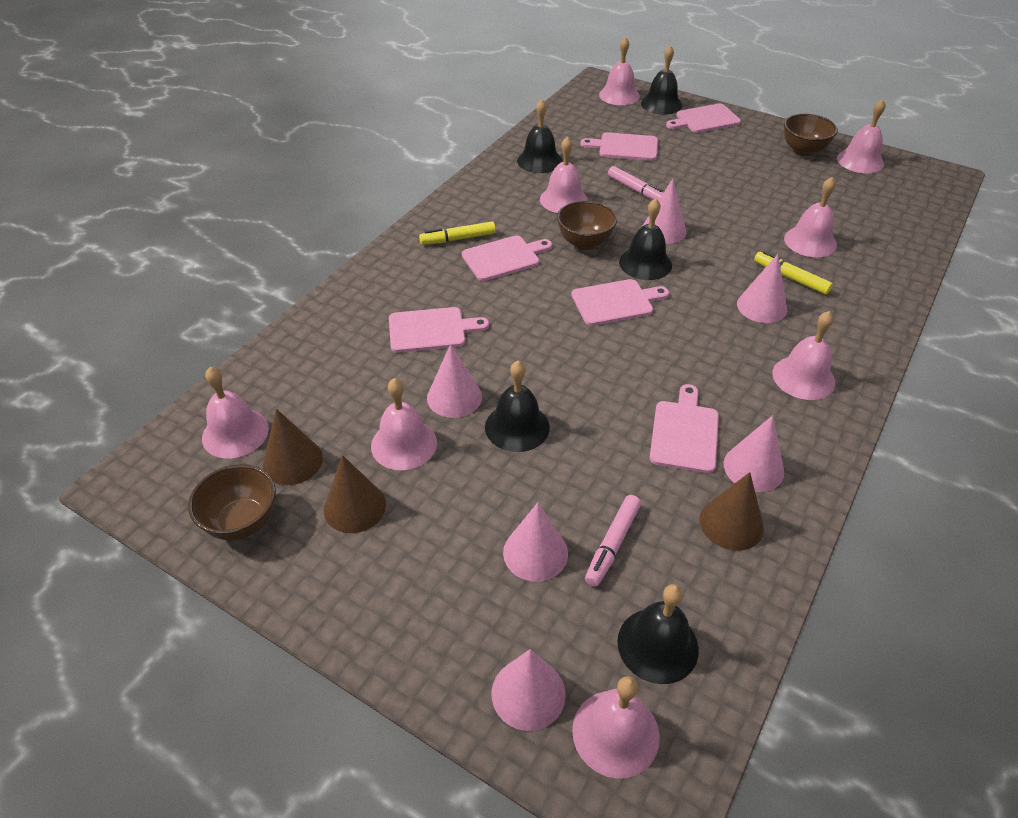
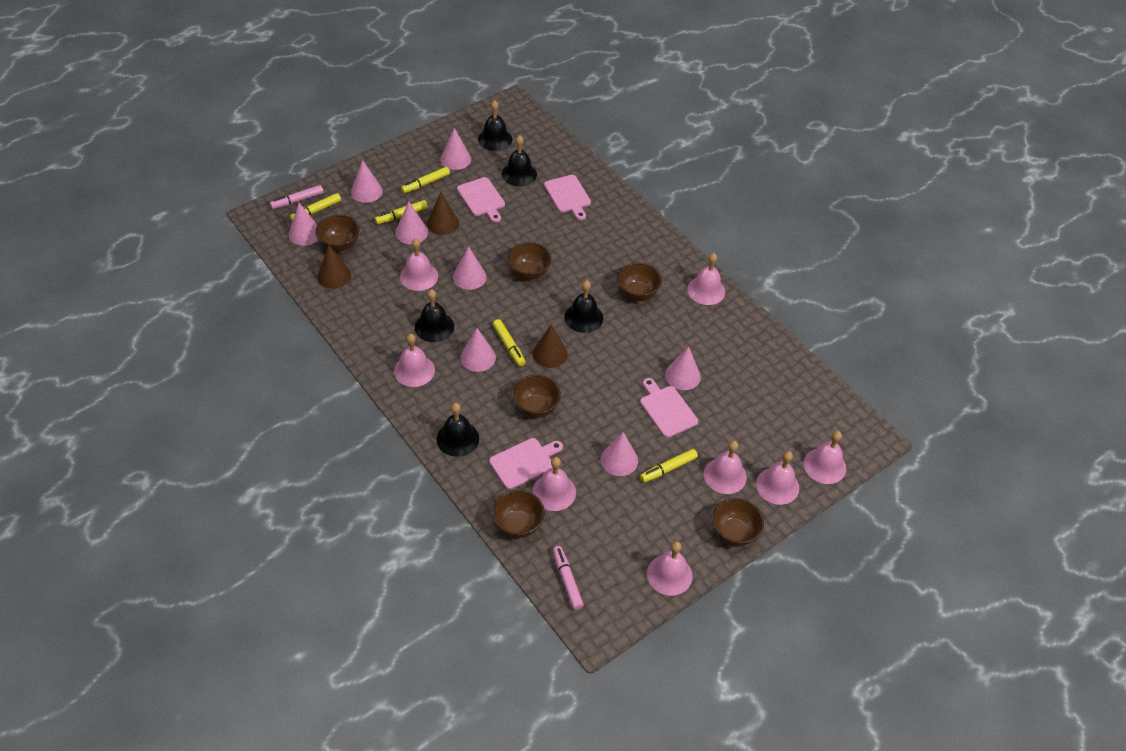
brown bowl: 3 -> 6
pink cone: 6 -> 8
pink cutting board: 6 -> 4
yellow marker: 2 -> 5

